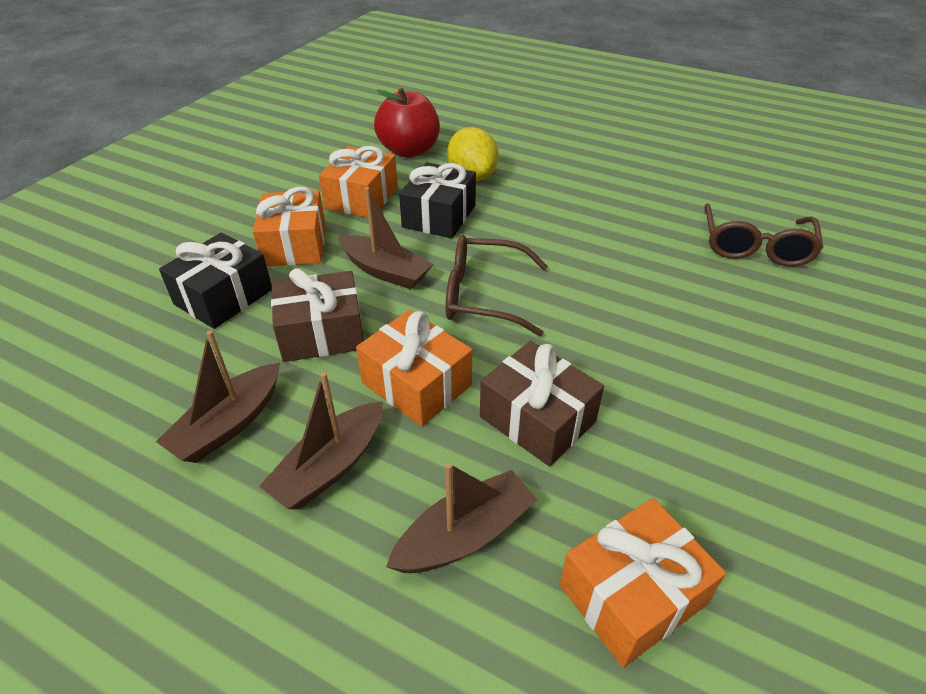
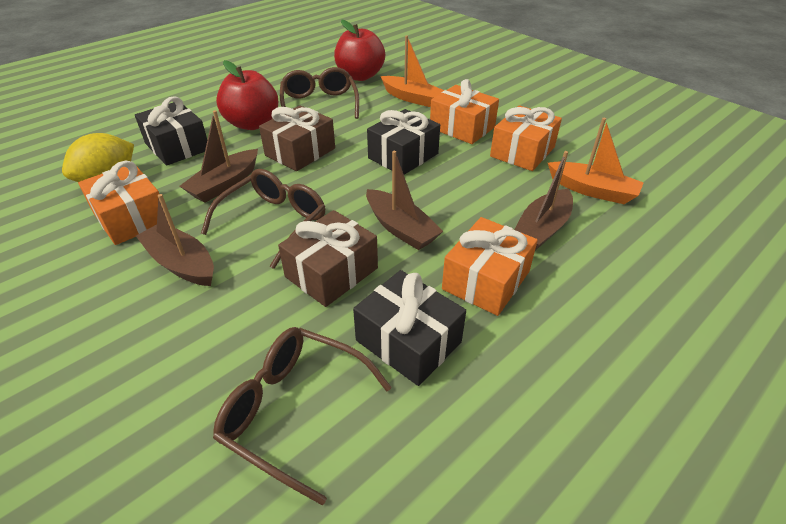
black gift: 2 -> 3
brown glasses: 2 -> 3
orange boat: 0 -> 2
red apple: 1 -> 2

